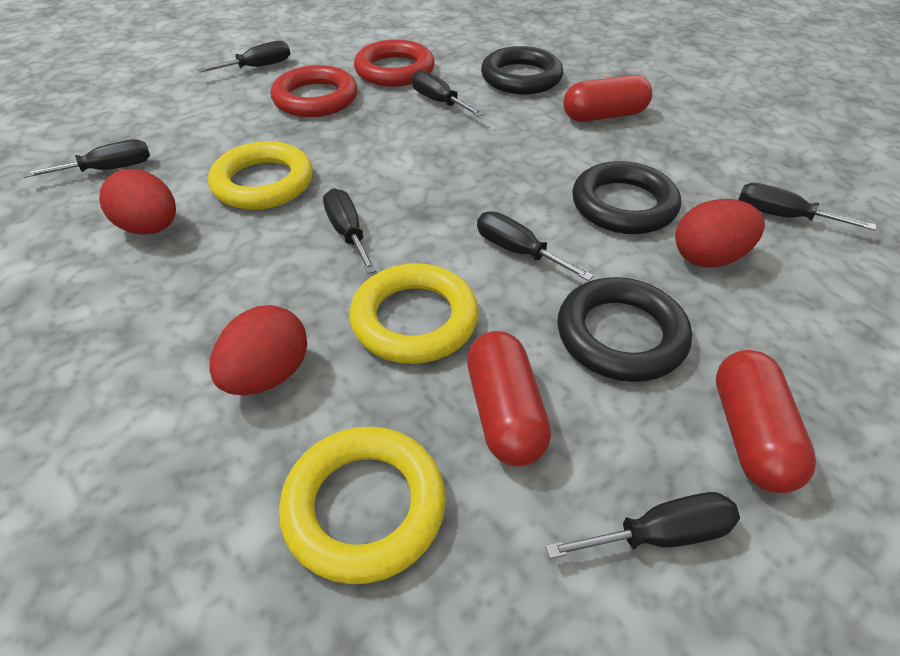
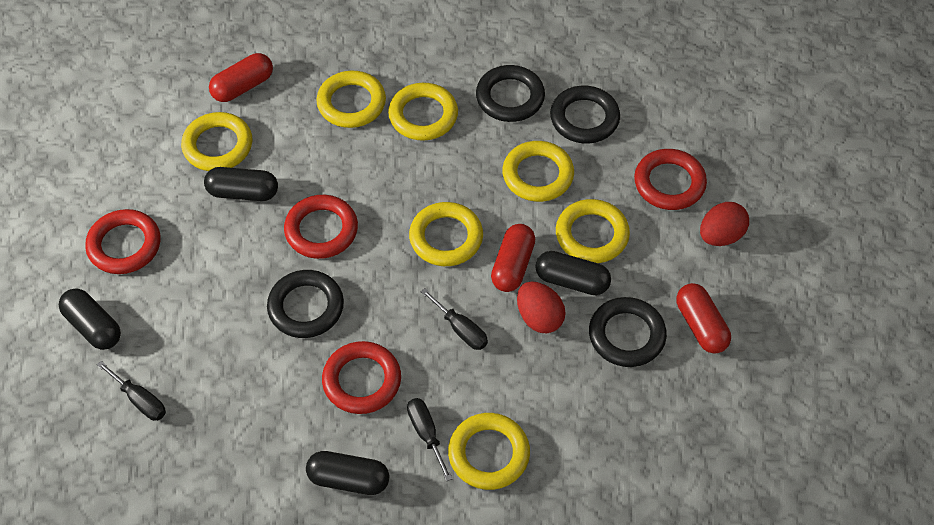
black capsule: 0 -> 4
black ring: 3 -> 4
black screwdriver: 7 -> 3
red egg: 3 -> 2
red ring: 2 -> 4
yellow ring: 3 -> 7

